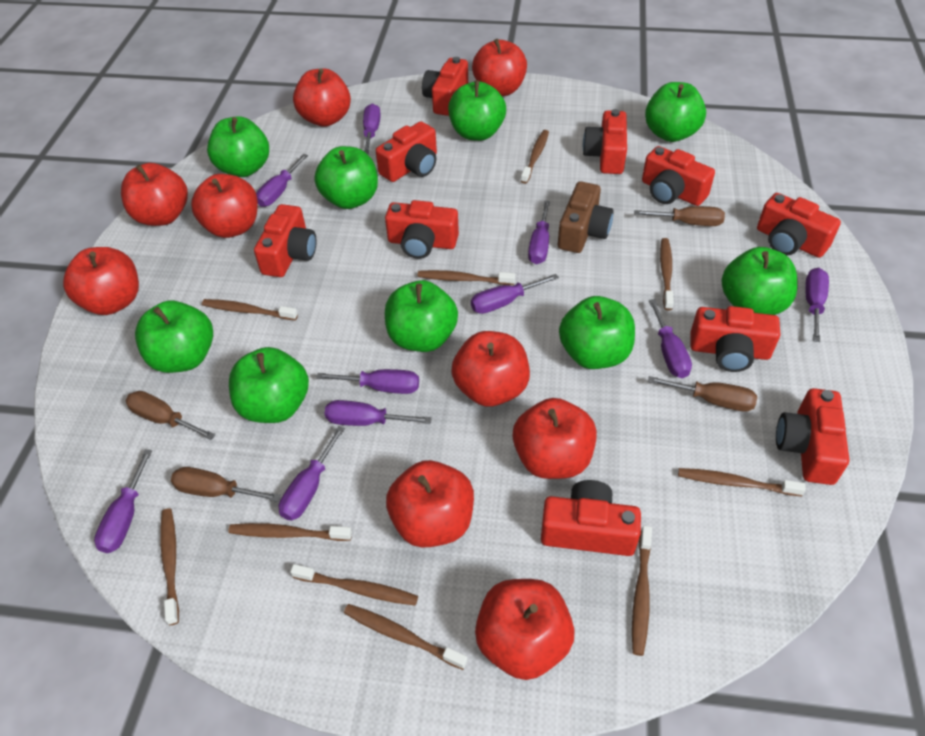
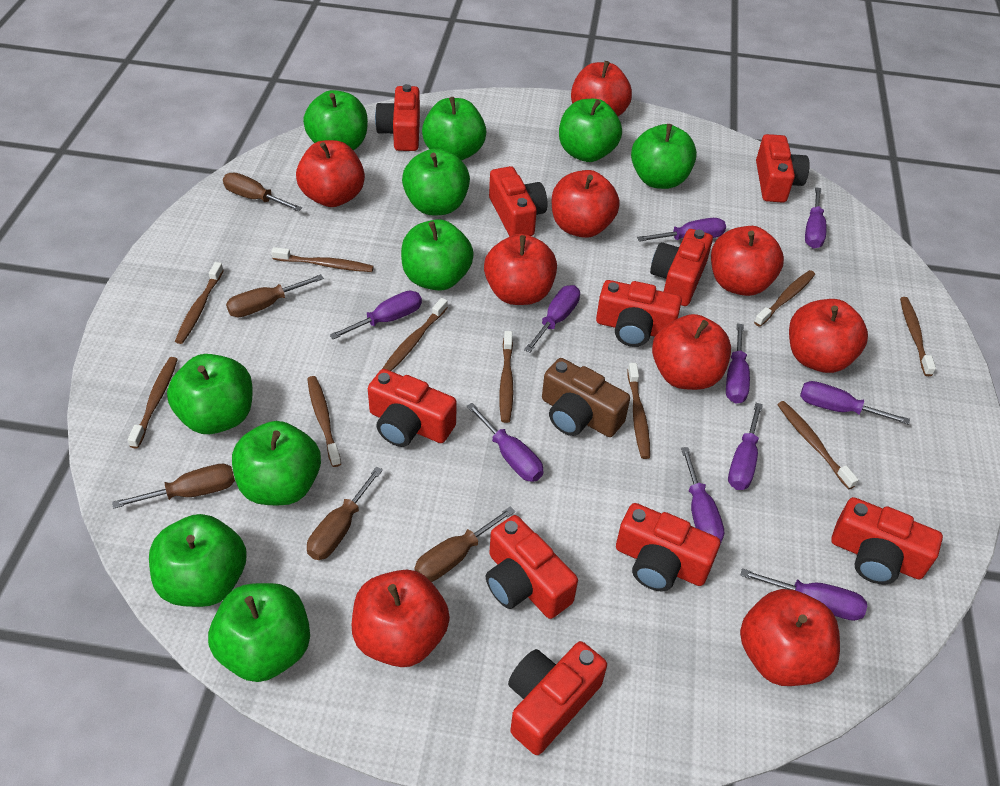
brown screwdriver: 4 -> 5
green apple: 9 -> 10

